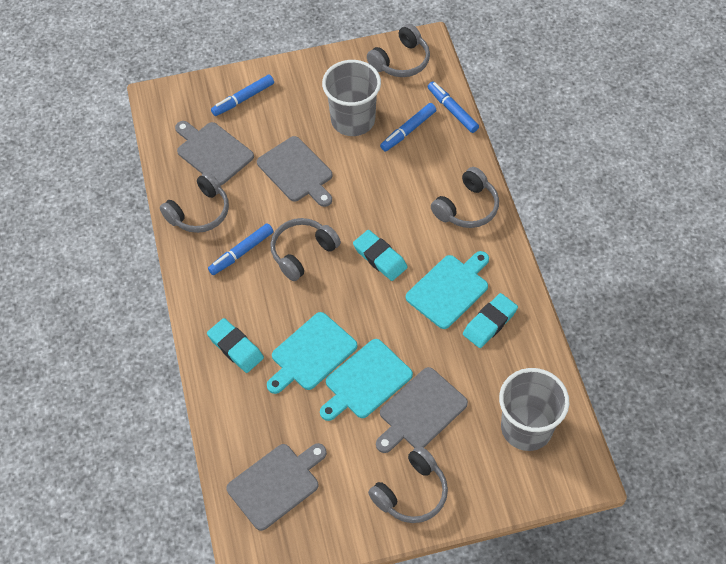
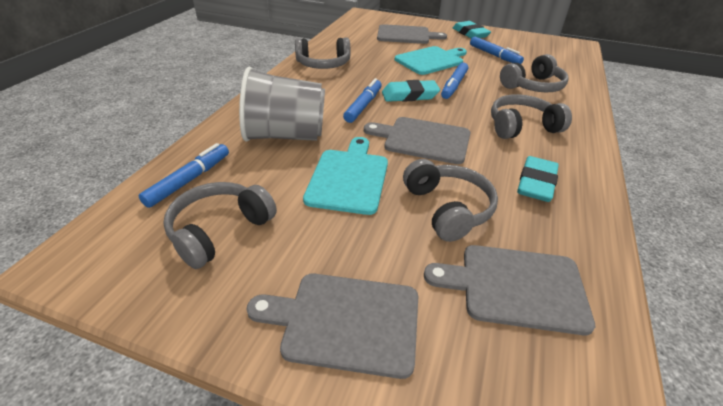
grey cup: 2 -> 1
turquoise cutting board: 3 -> 2

